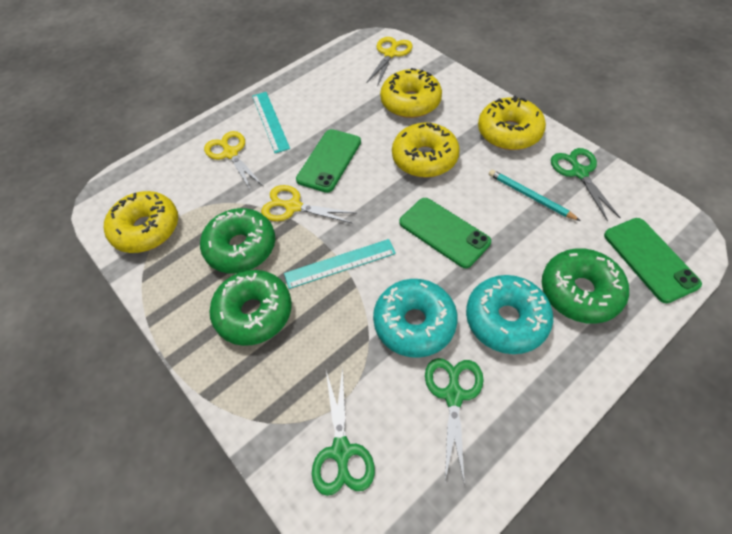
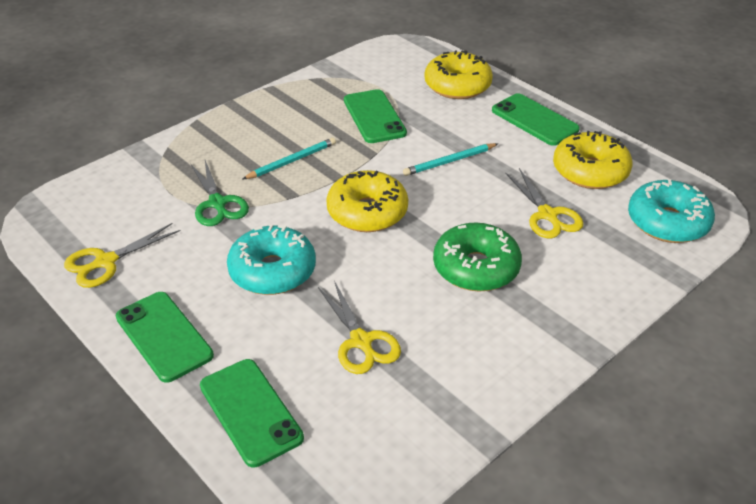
green donut: 3 -> 1
green phone: 3 -> 4
green scissors: 3 -> 1
turquoise pencil: 1 -> 2
turquoise ruler: 2 -> 0
yellow donut: 4 -> 3

